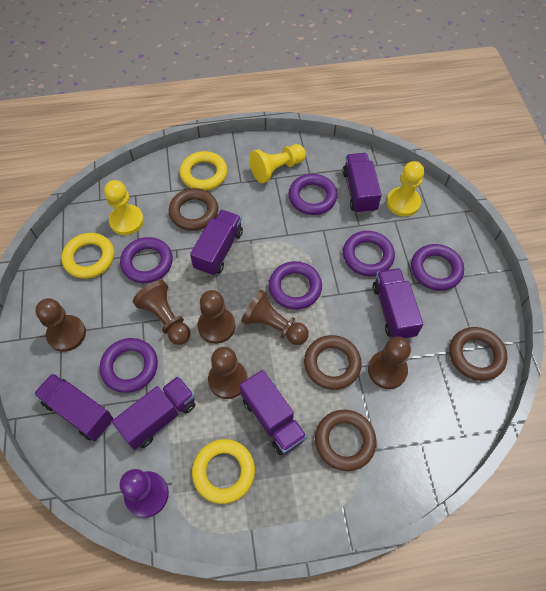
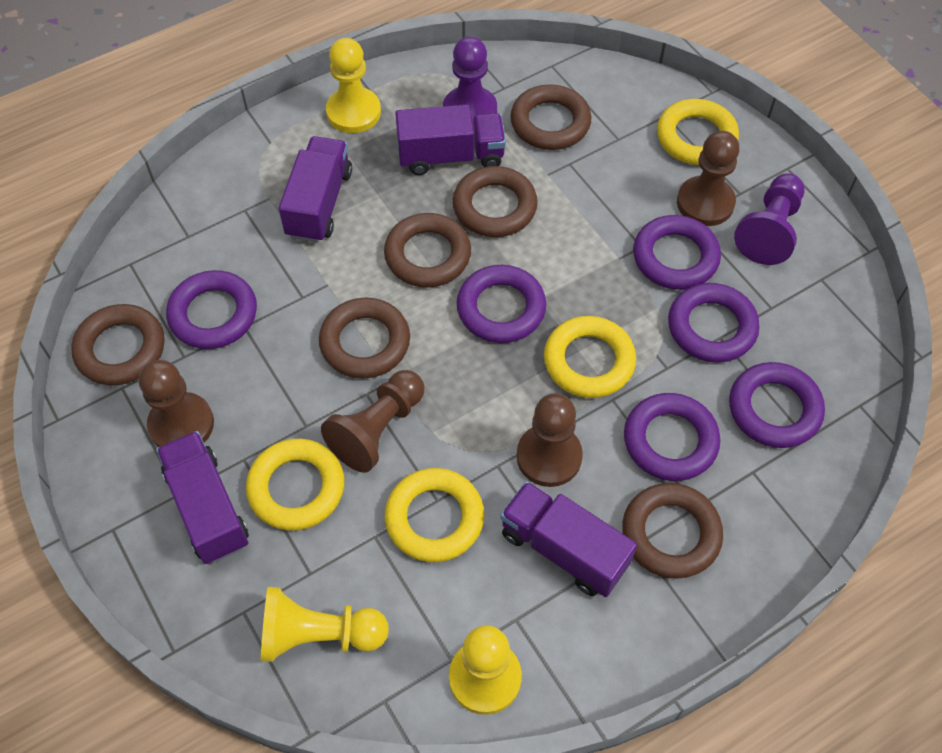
brown pawn: 6 -> 4
brown ring: 4 -> 6
purple pawn: 1 -> 2
purple truck: 6 -> 4
yellow ring: 3 -> 4

